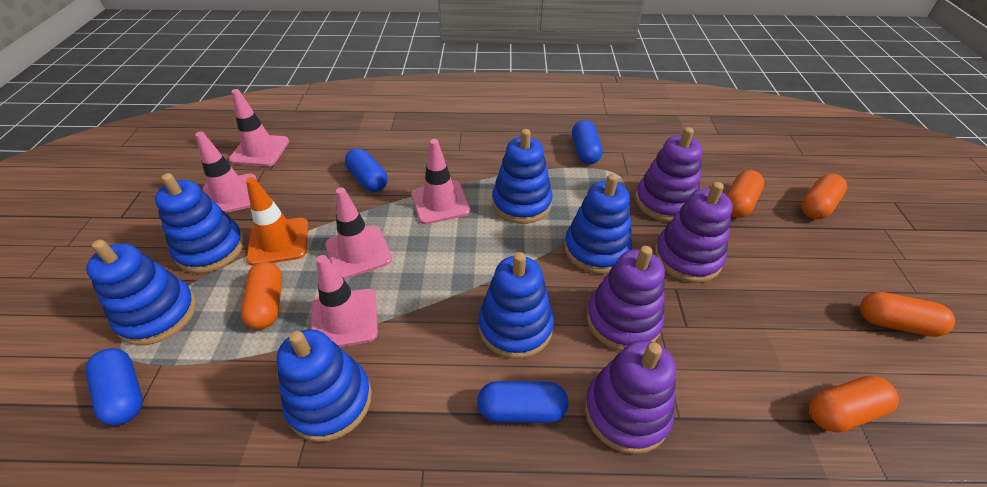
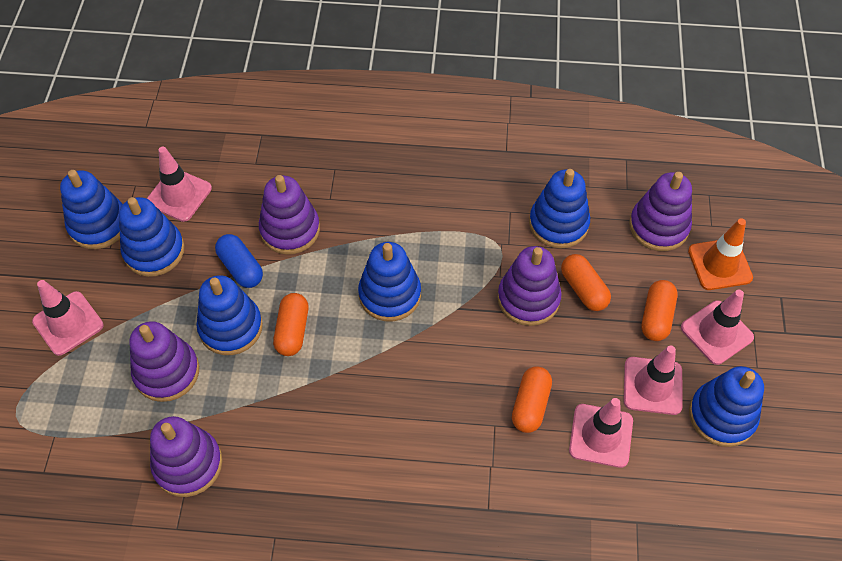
blue capsule: 4 -> 1
orange capsule: 5 -> 4
purple stacking toy: 4 -> 5

